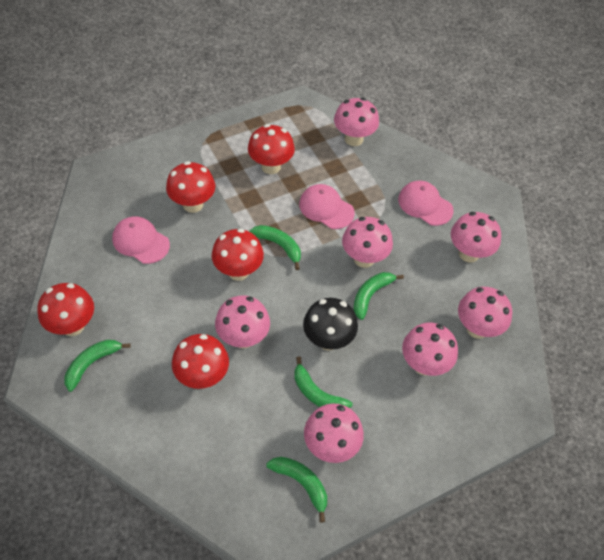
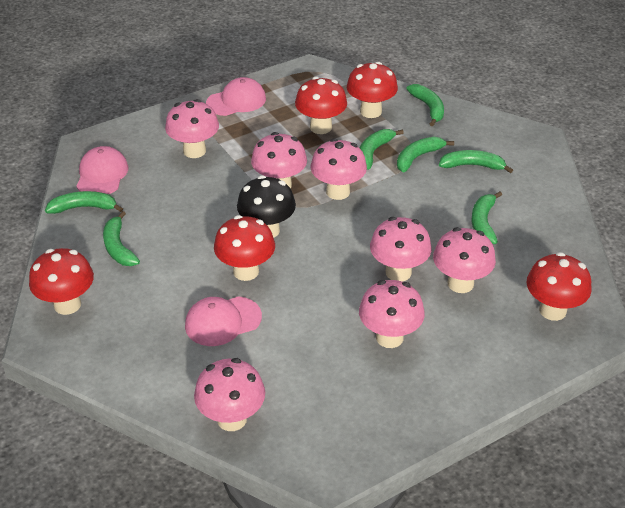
green banana: 5 -> 7

